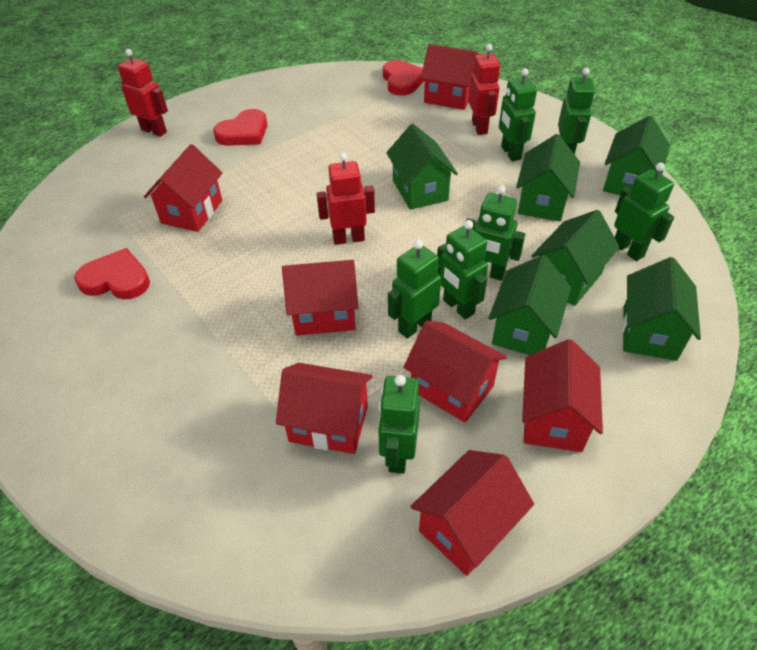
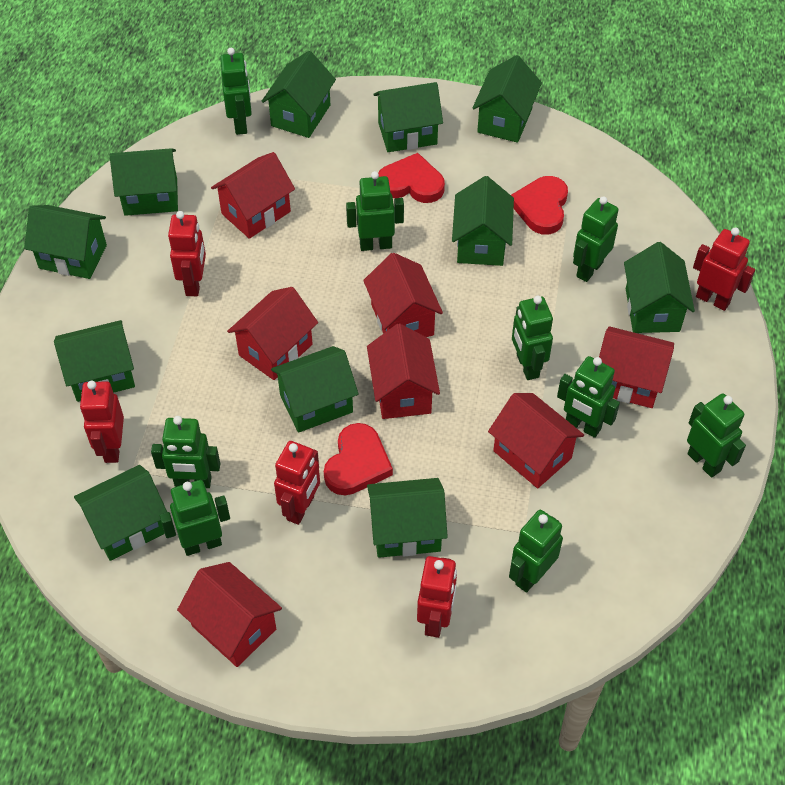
green house: 6 -> 11
green robot: 7 -> 9
red robot: 3 -> 5

